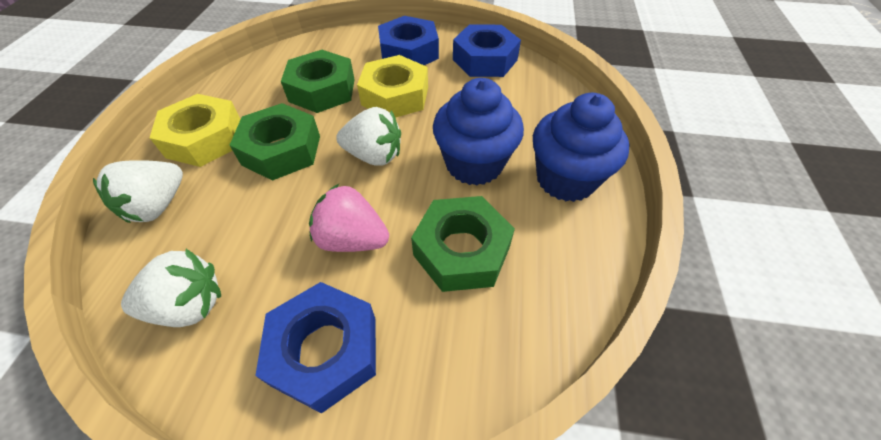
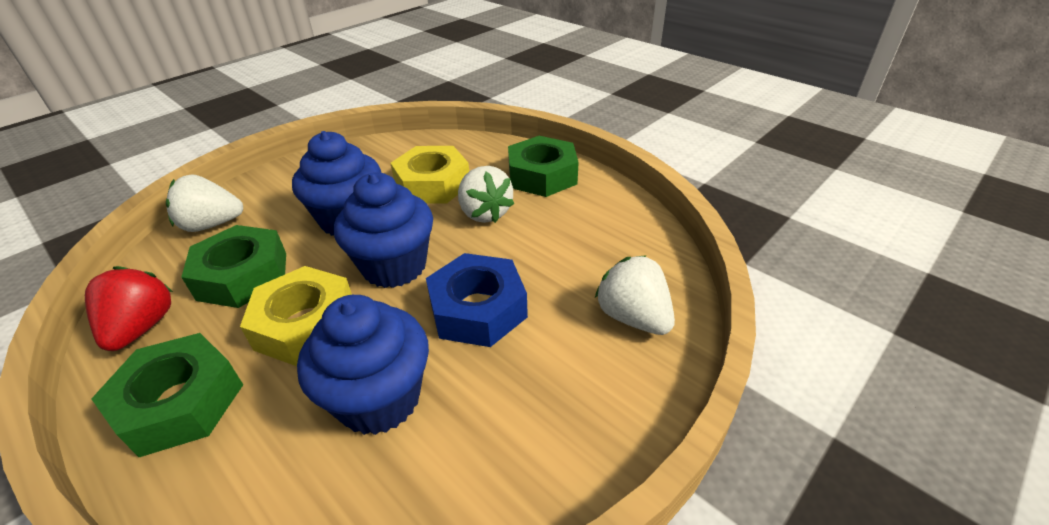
blue cupcake: 2 -> 3
blue nut: 3 -> 1
pink strawberry: 1 -> 0
red strawberry: 0 -> 1

